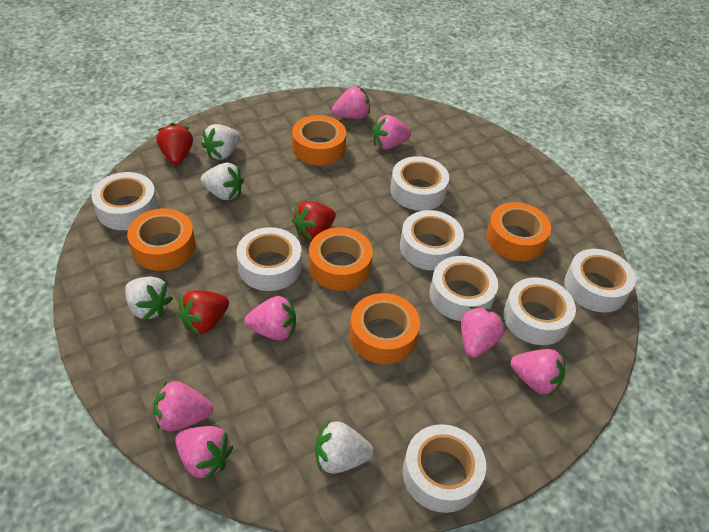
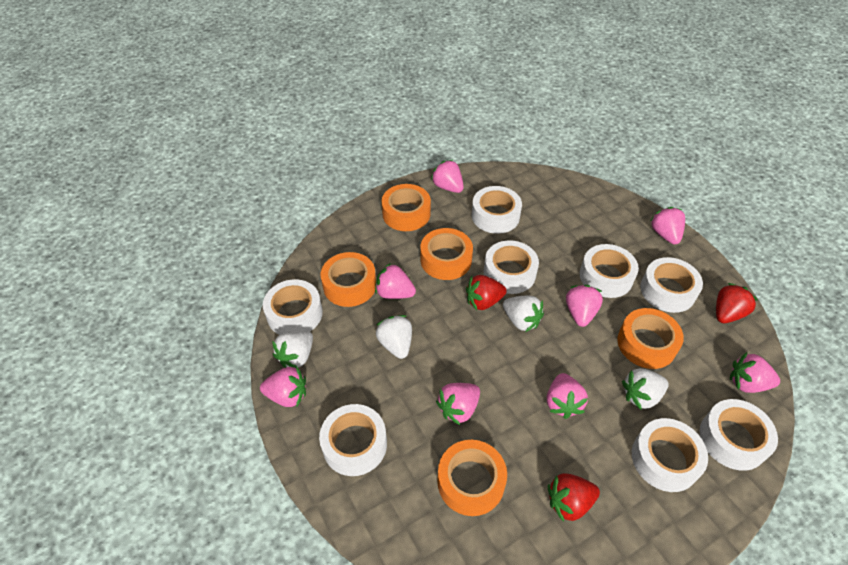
pink strawberry: 7 -> 8

